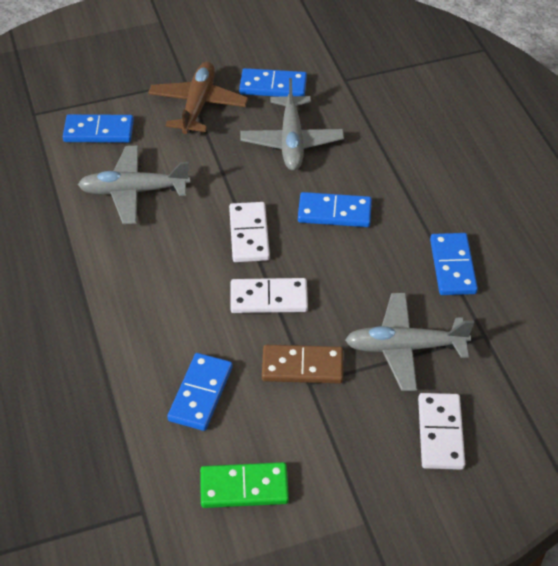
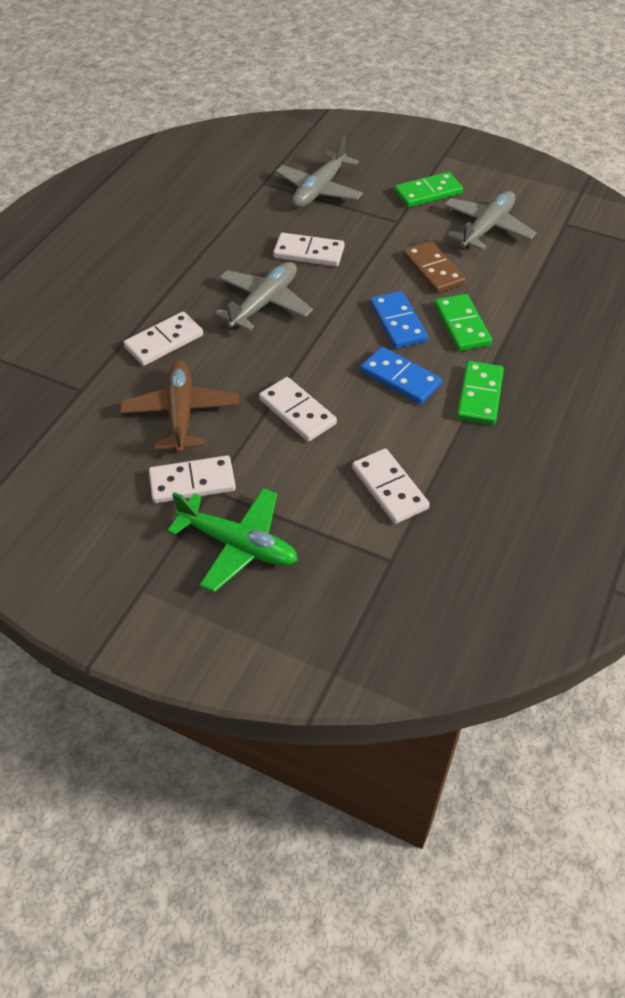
blue domino: 5 -> 2
green domino: 1 -> 3
green plane: 0 -> 1
white domino: 3 -> 5

